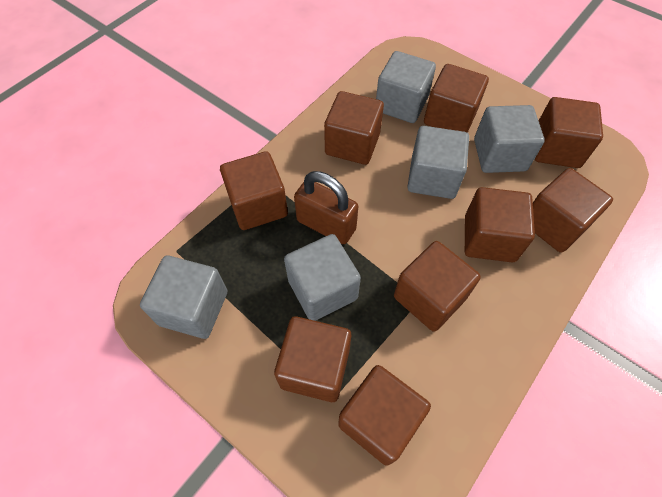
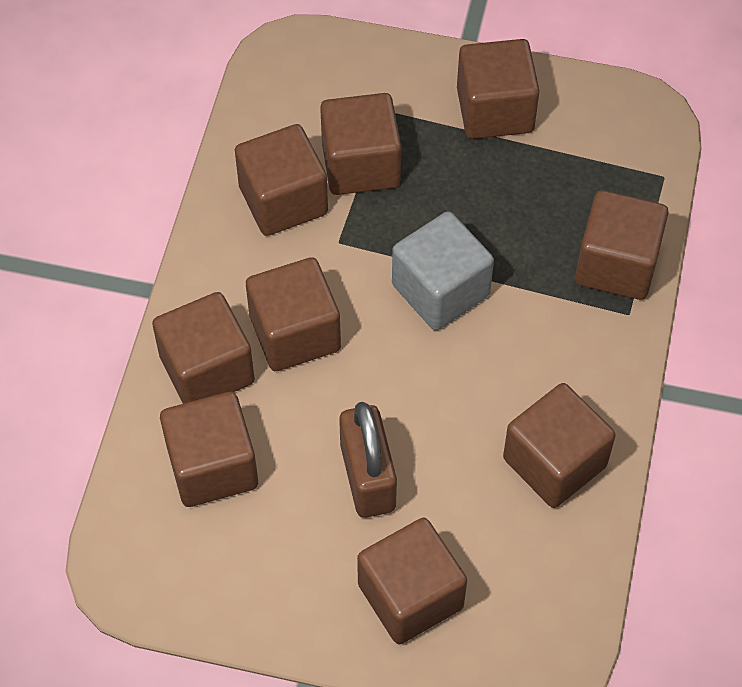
grey cube: 5 -> 1

